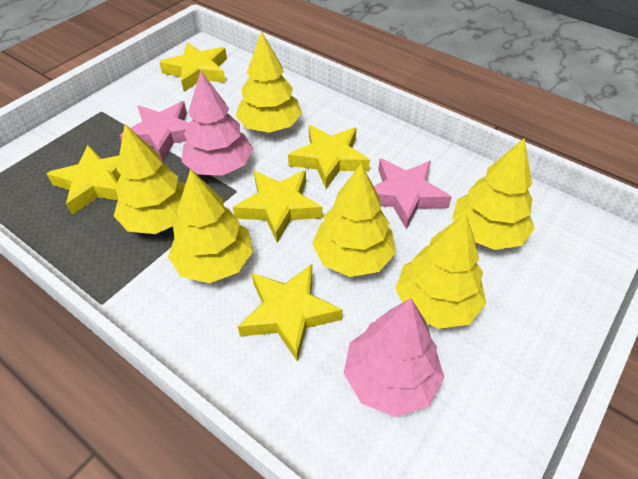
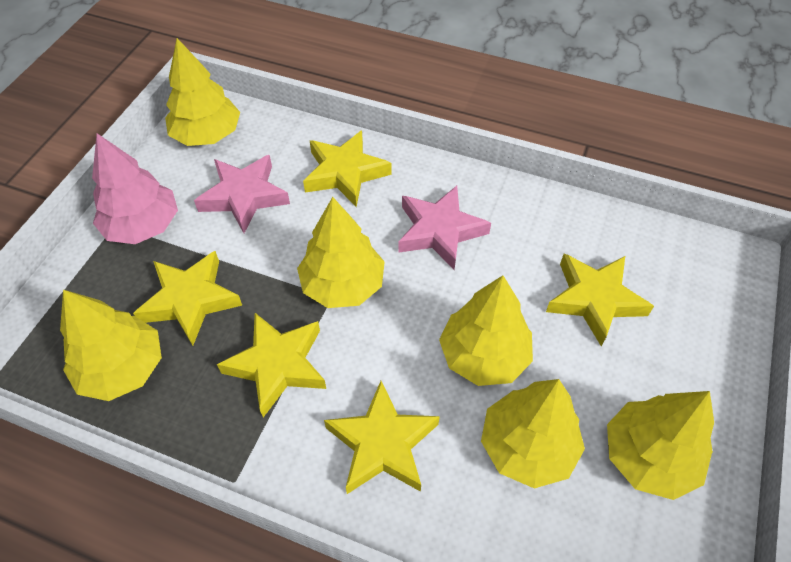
pink tree: 2 -> 1

